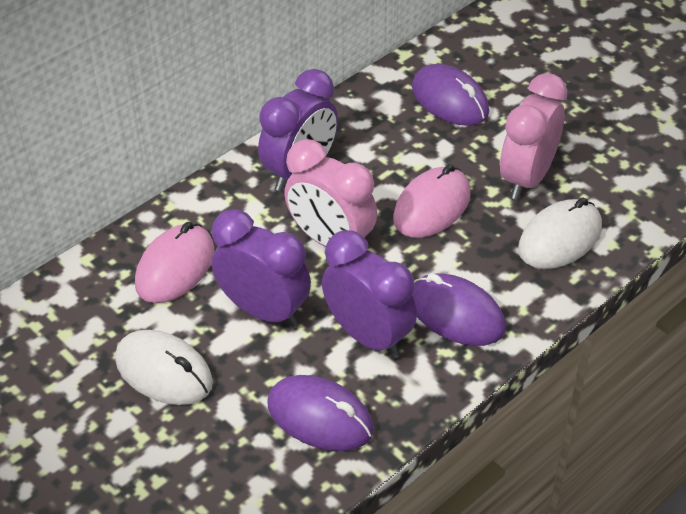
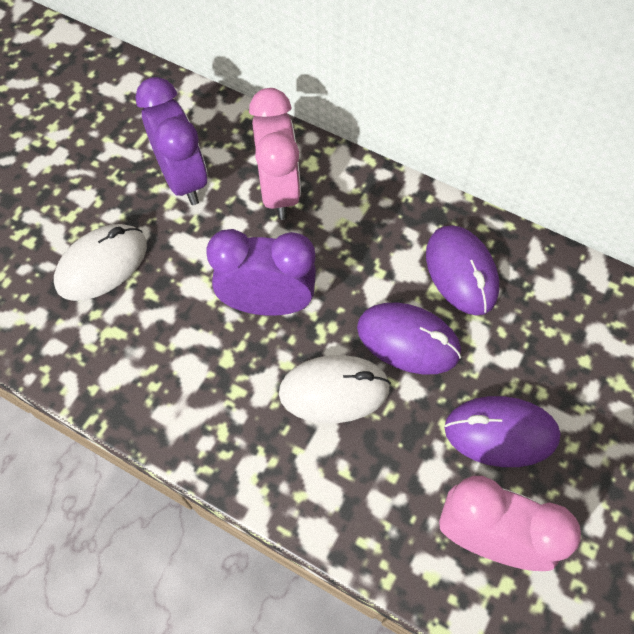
pink mouse: 2 -> 0
purple clock: 3 -> 2

